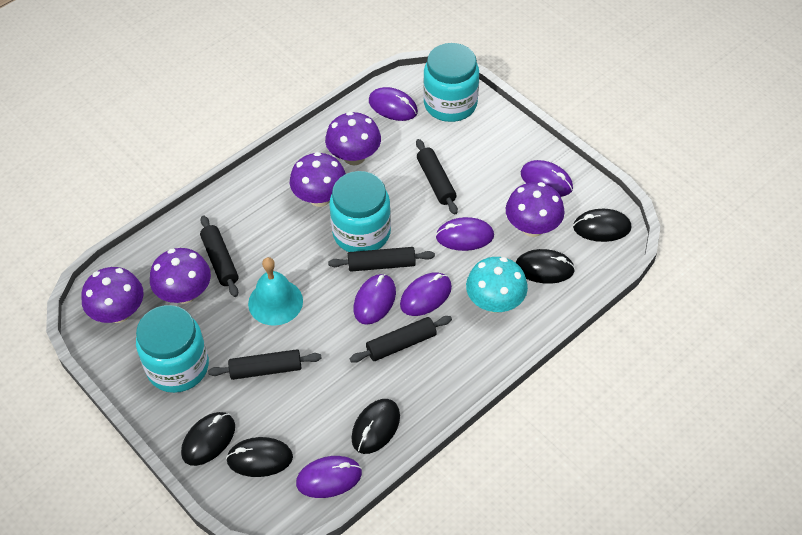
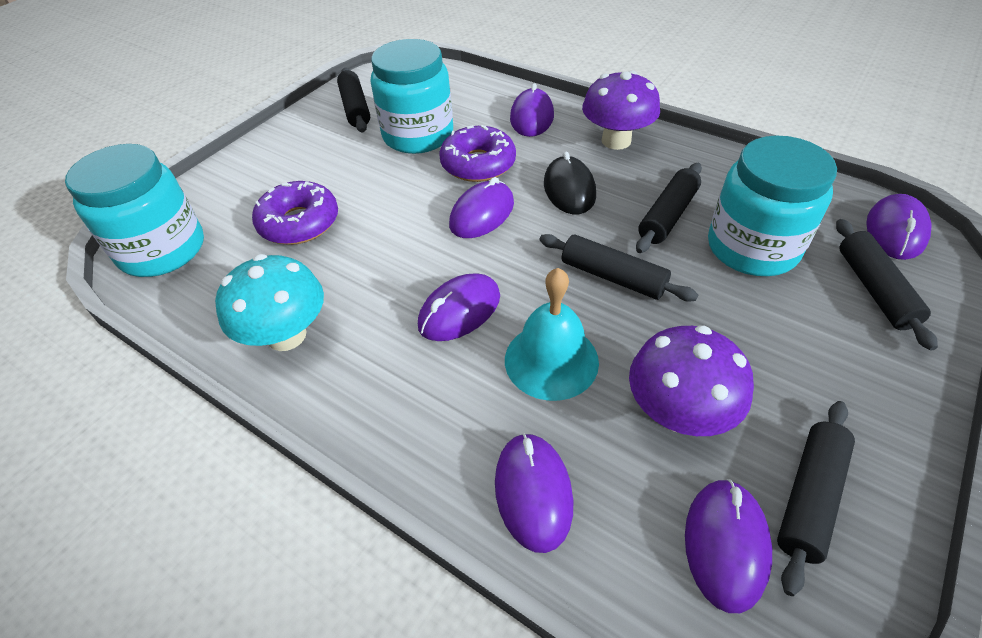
black mouse: 5 -> 1
purple donut: 0 -> 2
purple mushroom: 5 -> 2

